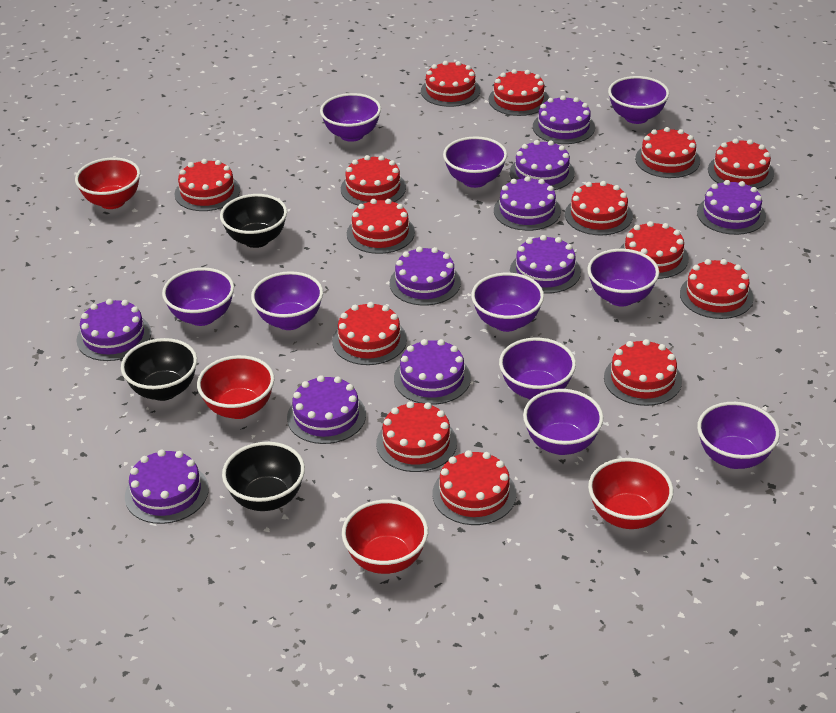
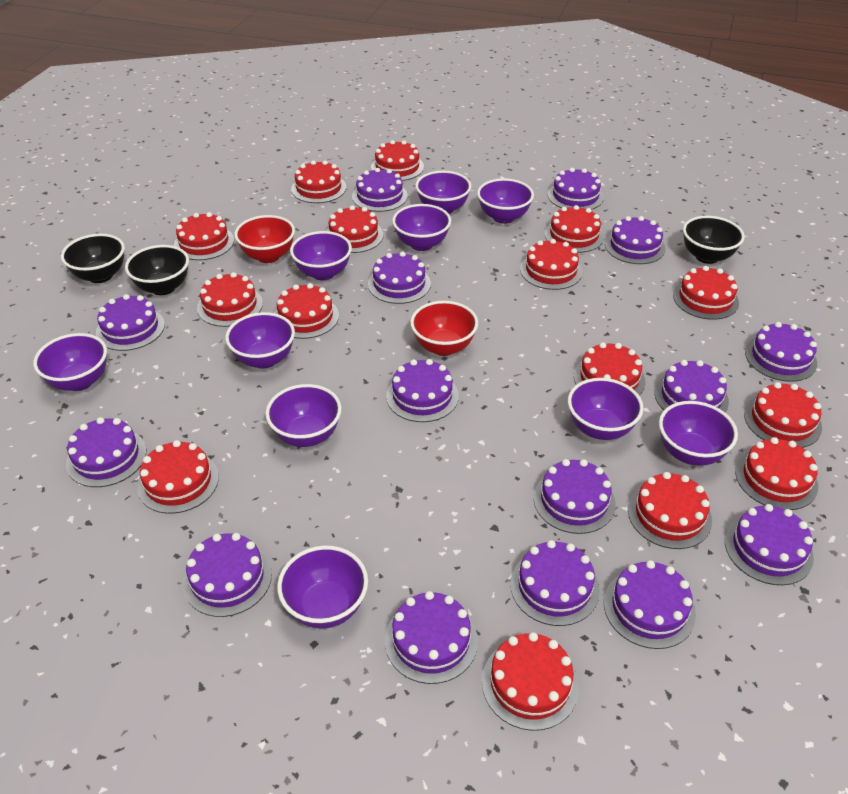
purple cake: 10 -> 15
red bowl: 4 -> 2
red cake: 14 -> 15

